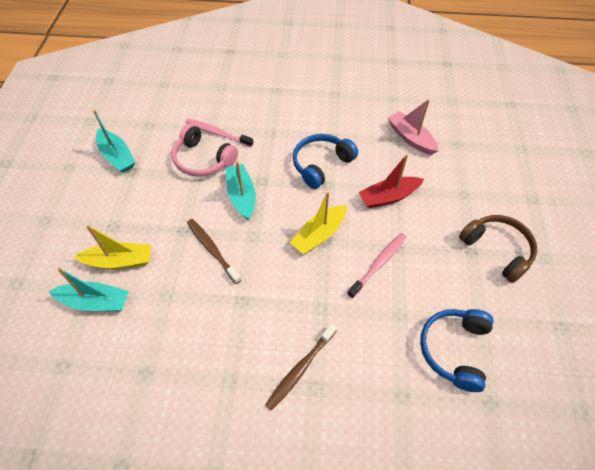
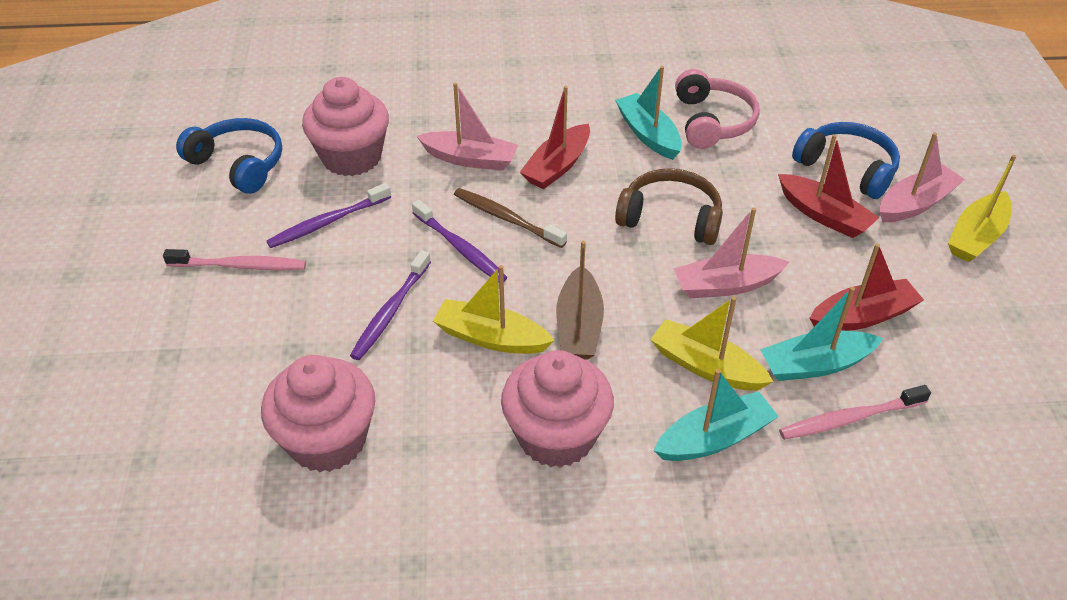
brown boat: 0 -> 1
brown toothbrush: 2 -> 1
pink boat: 1 -> 3
pink cupcake: 0 -> 3
purple toothbrush: 0 -> 3
red boat: 1 -> 3
yellow boat: 2 -> 3

